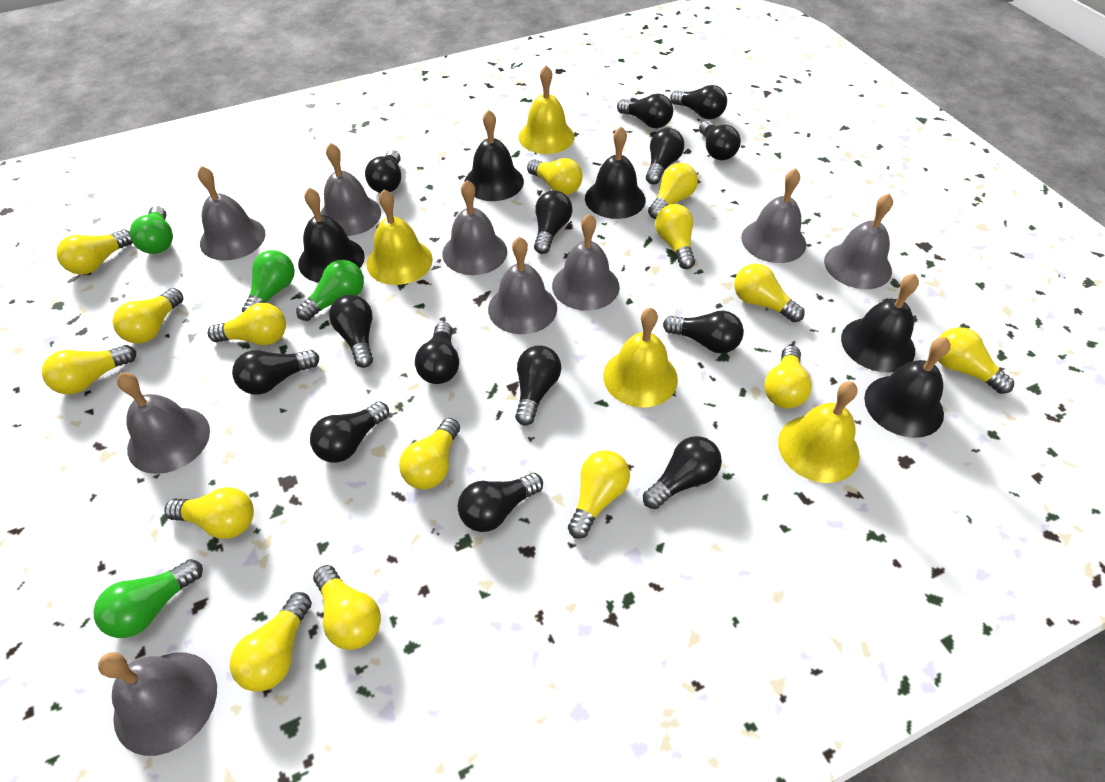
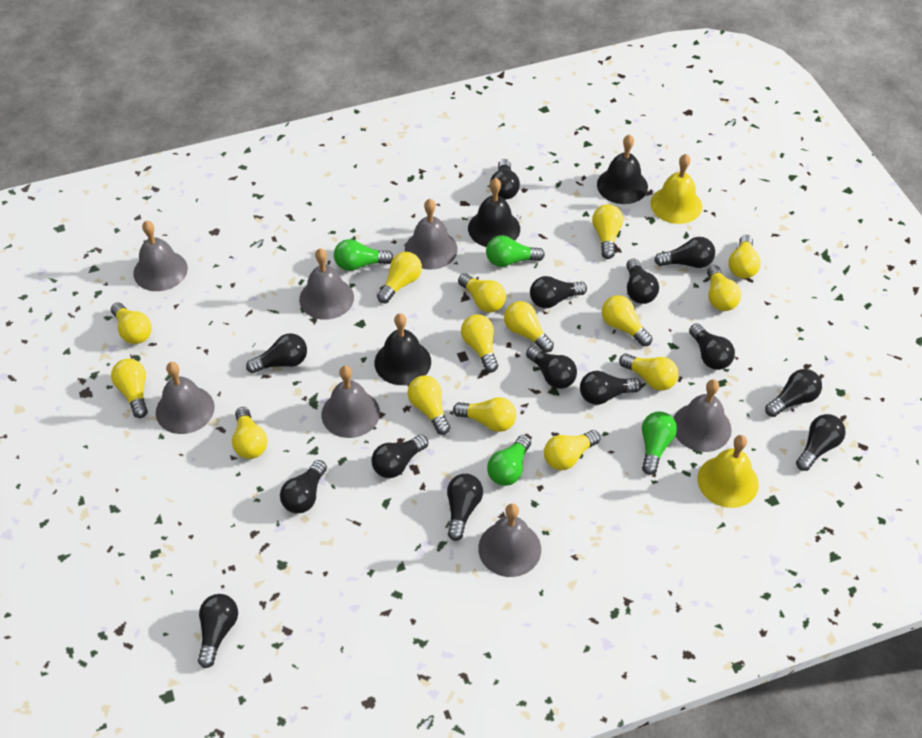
black bell: 5 -> 3
grey bell: 9 -> 7
yellow bell: 4 -> 2

